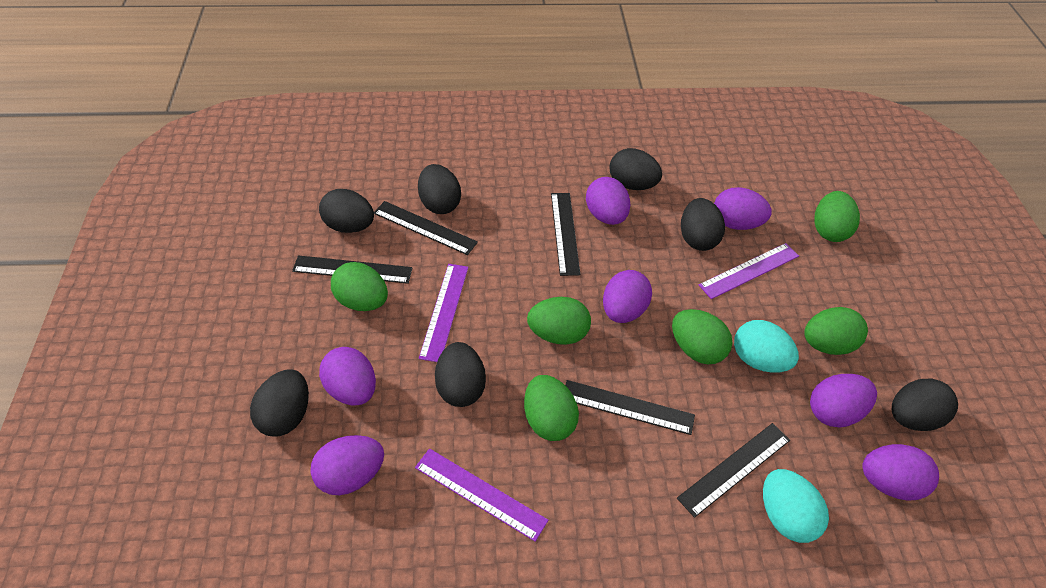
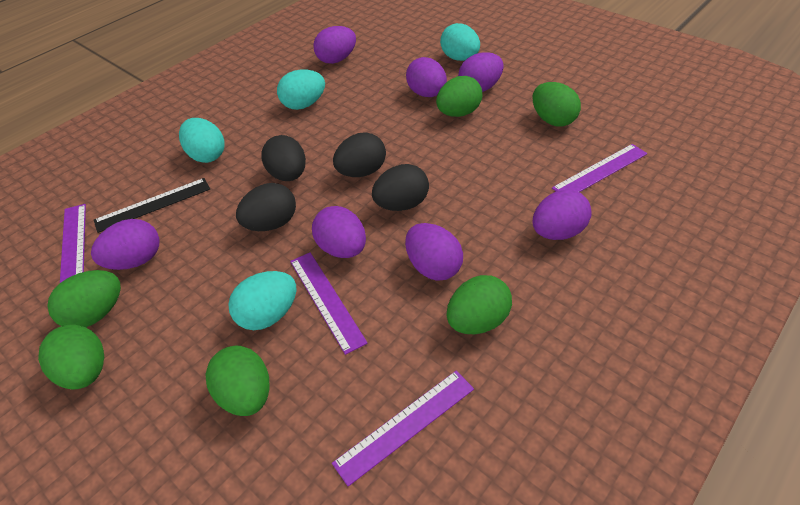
black egg: 7 -> 4
black ruler: 5 -> 1
purple ruler: 3 -> 4
turquoise egg: 2 -> 4

